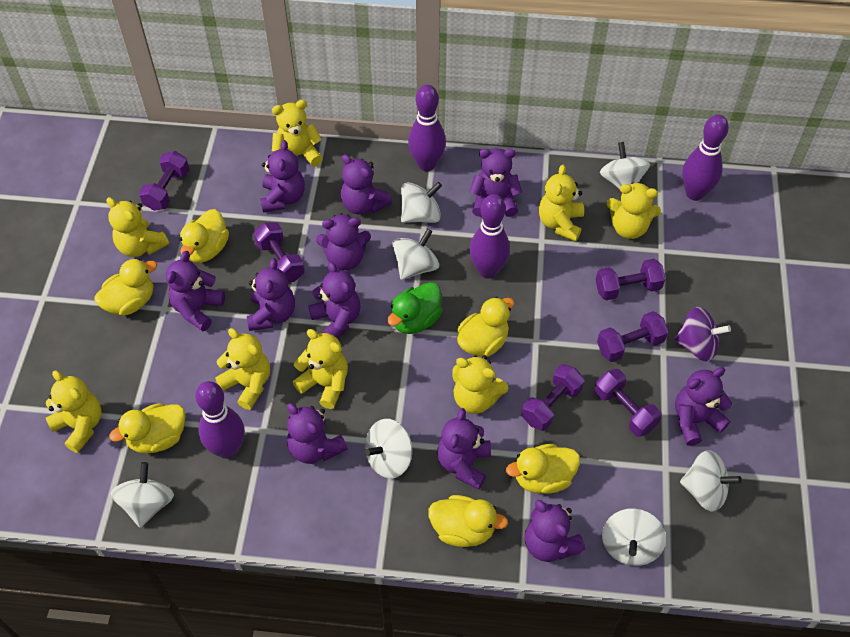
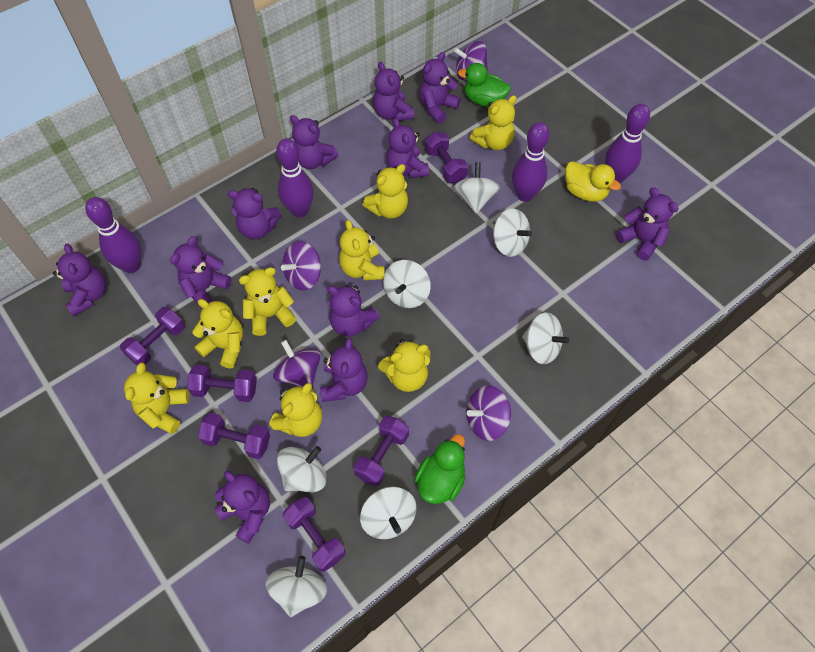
green duck: 1 -> 2
purple spinning top: 1 -> 4
yellow duck: 6 -> 1

